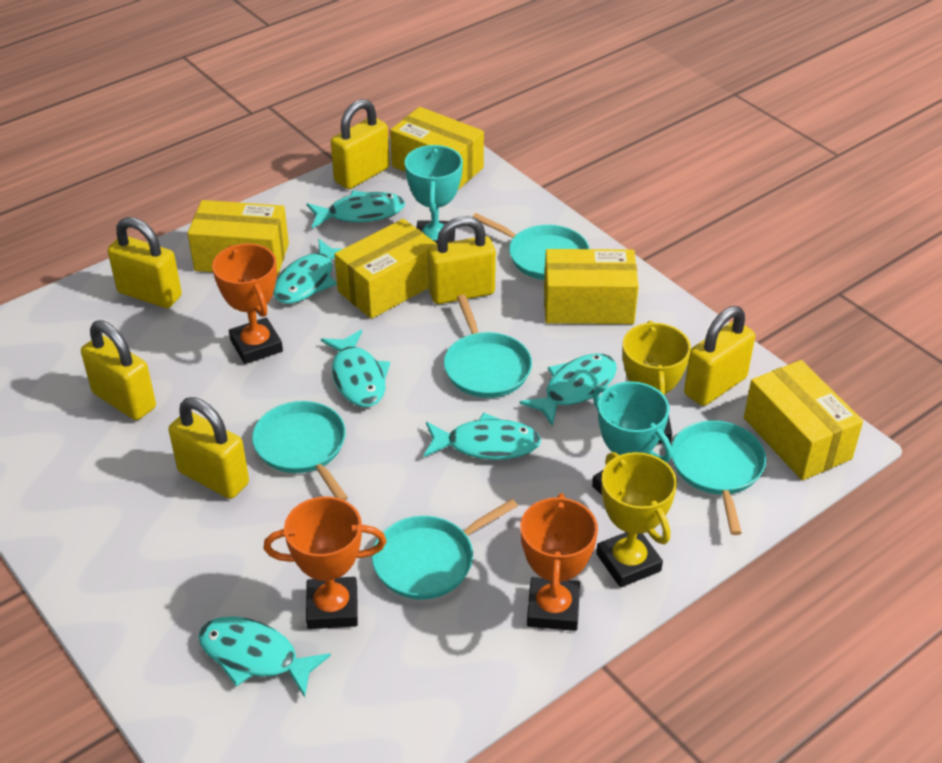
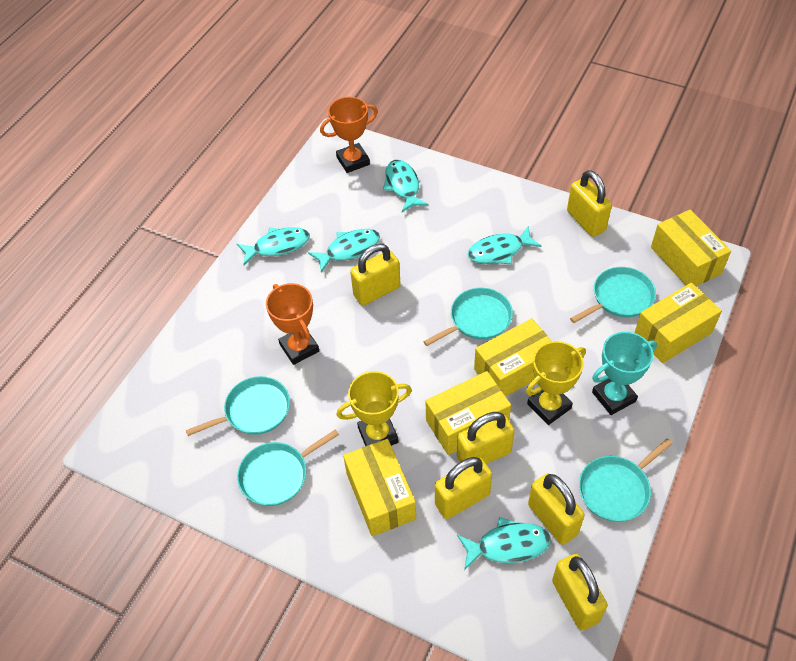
orange trophy: 3 -> 2
turquoise fish: 6 -> 5
turquoise trophy: 2 -> 1

